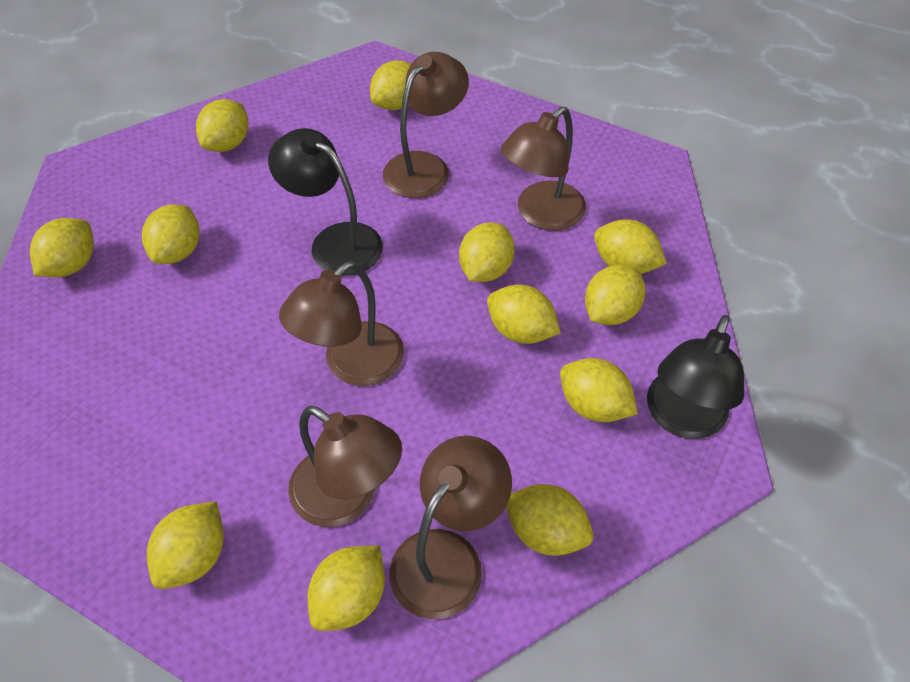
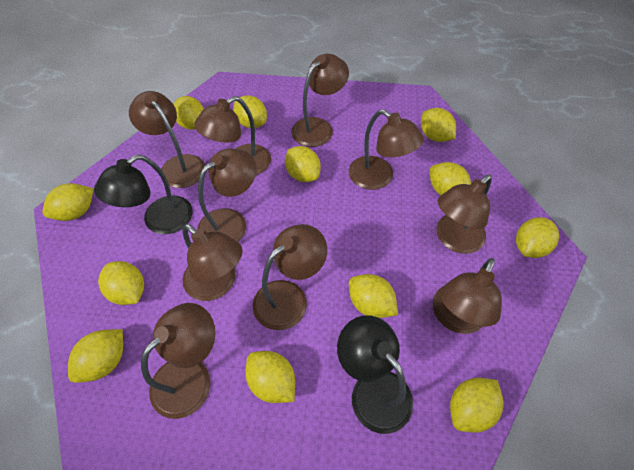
brown lamp: 5 -> 10

